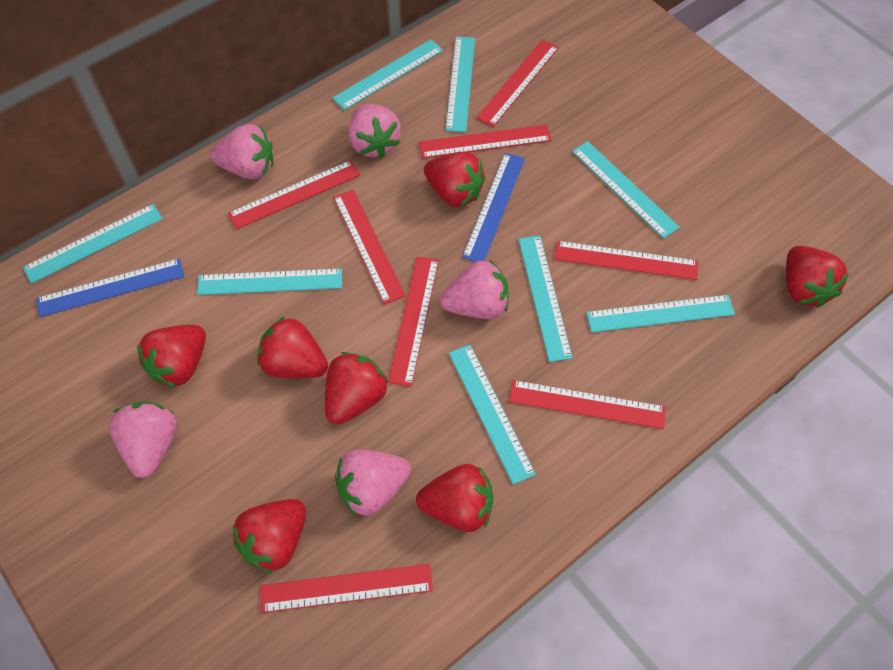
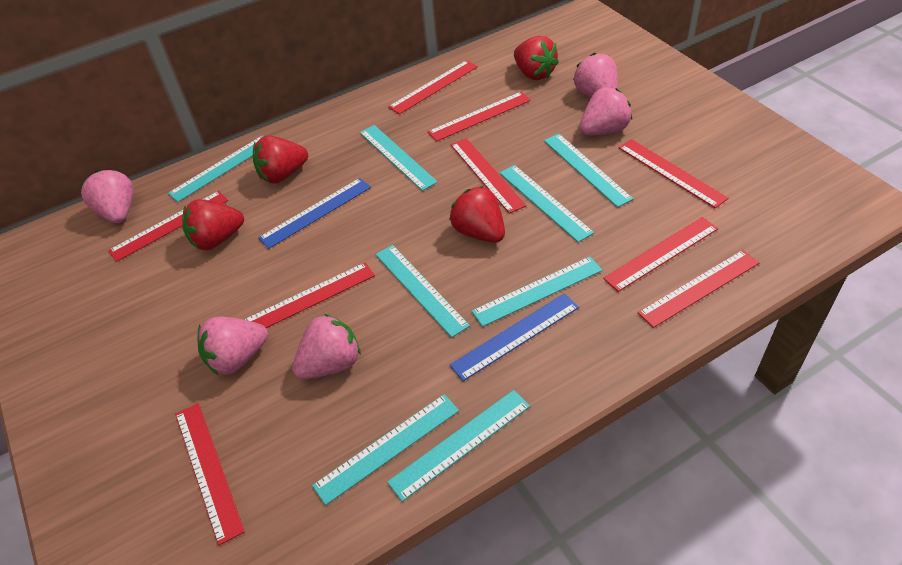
red ruler: 8 -> 9
red strawberry: 7 -> 4

